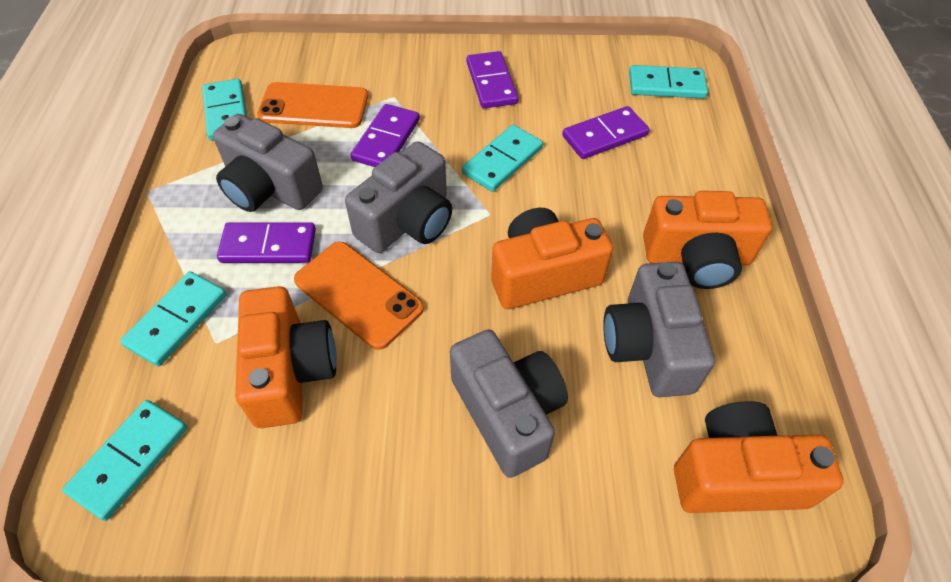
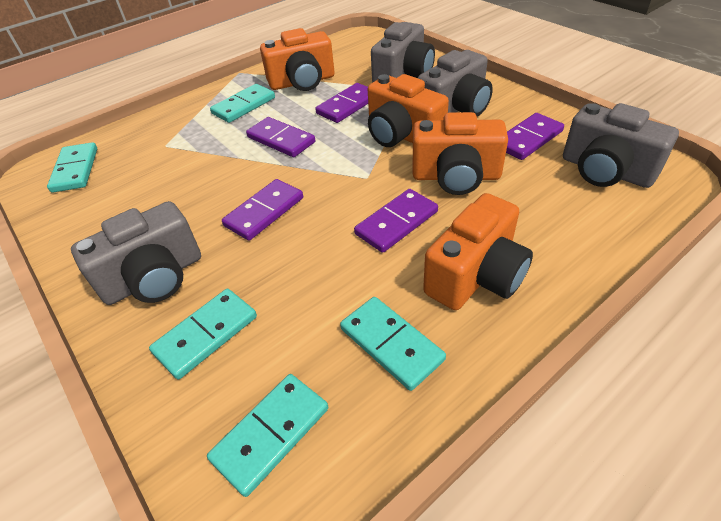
orange phone: 2 -> 0
purple domino: 4 -> 5

